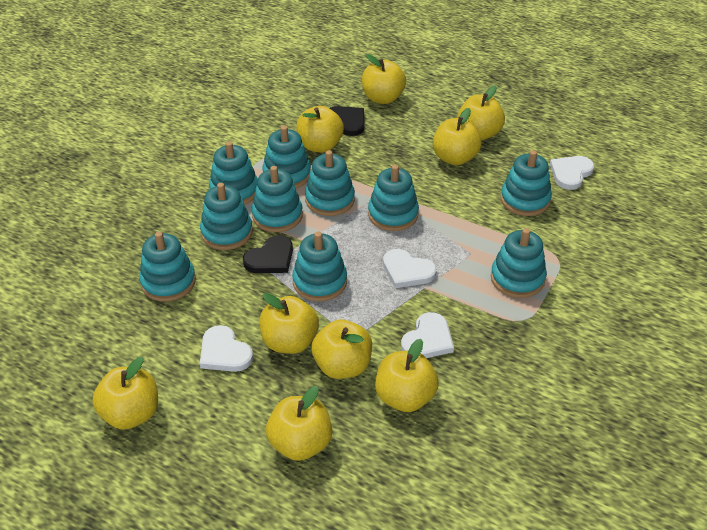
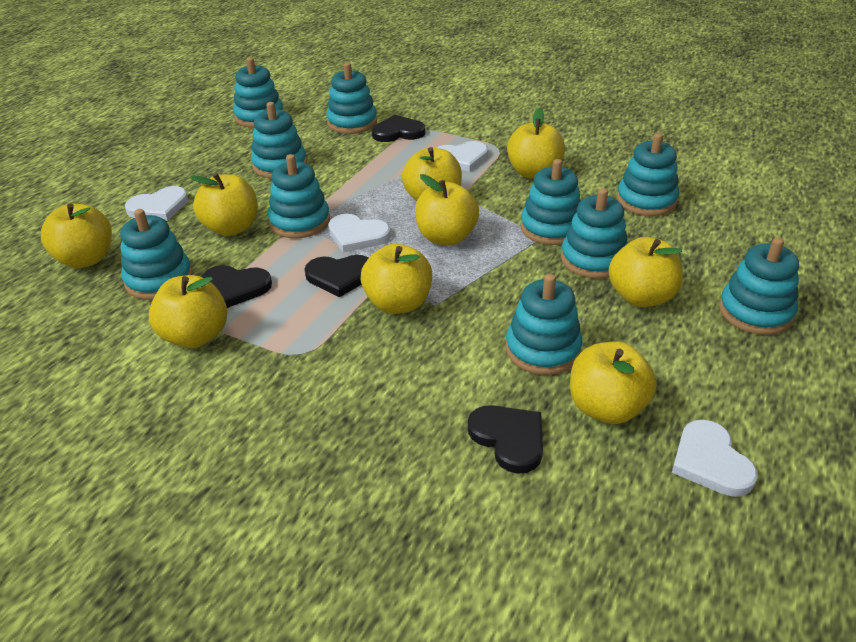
black heart: 2 -> 4

